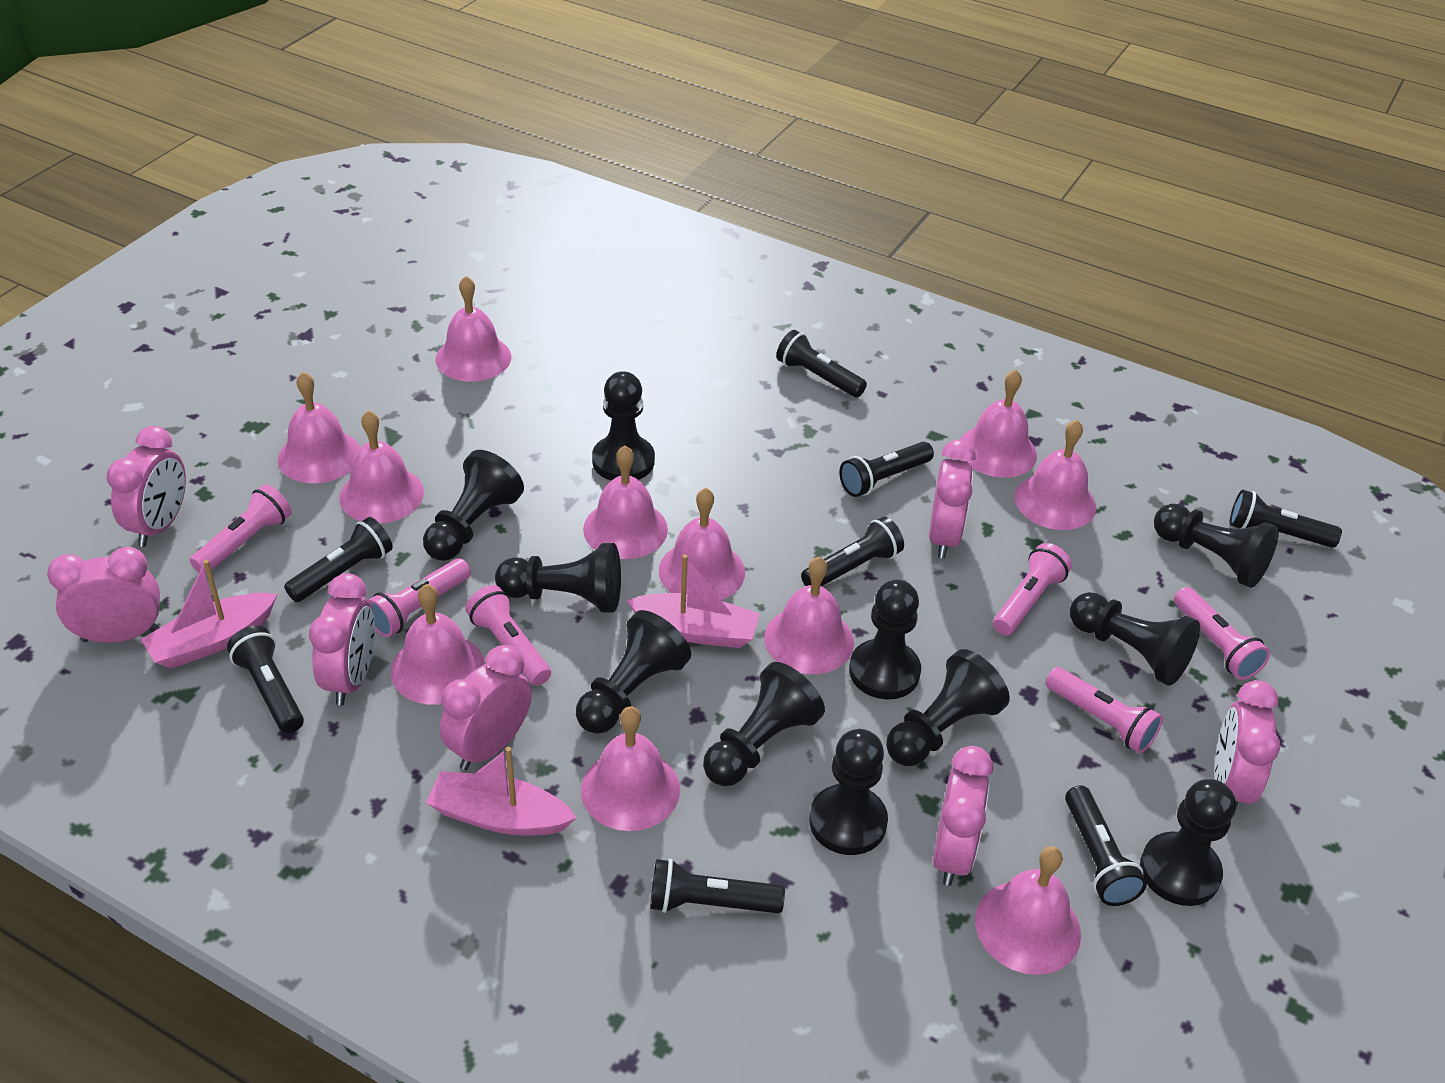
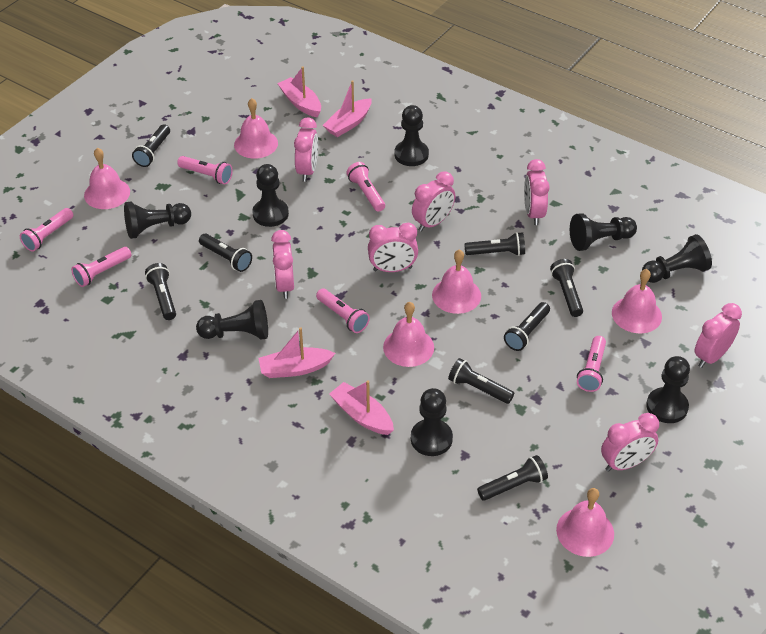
black pawn: 11 -> 8
pink bell: 11 -> 6
pink boat: 3 -> 4

